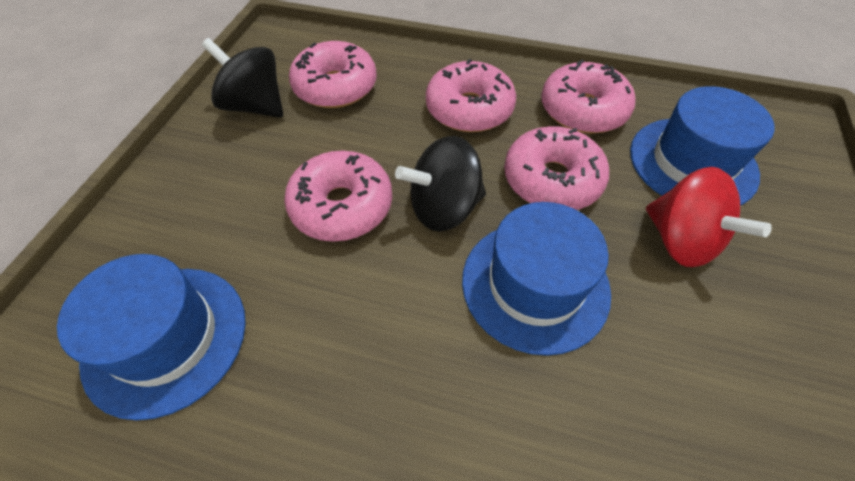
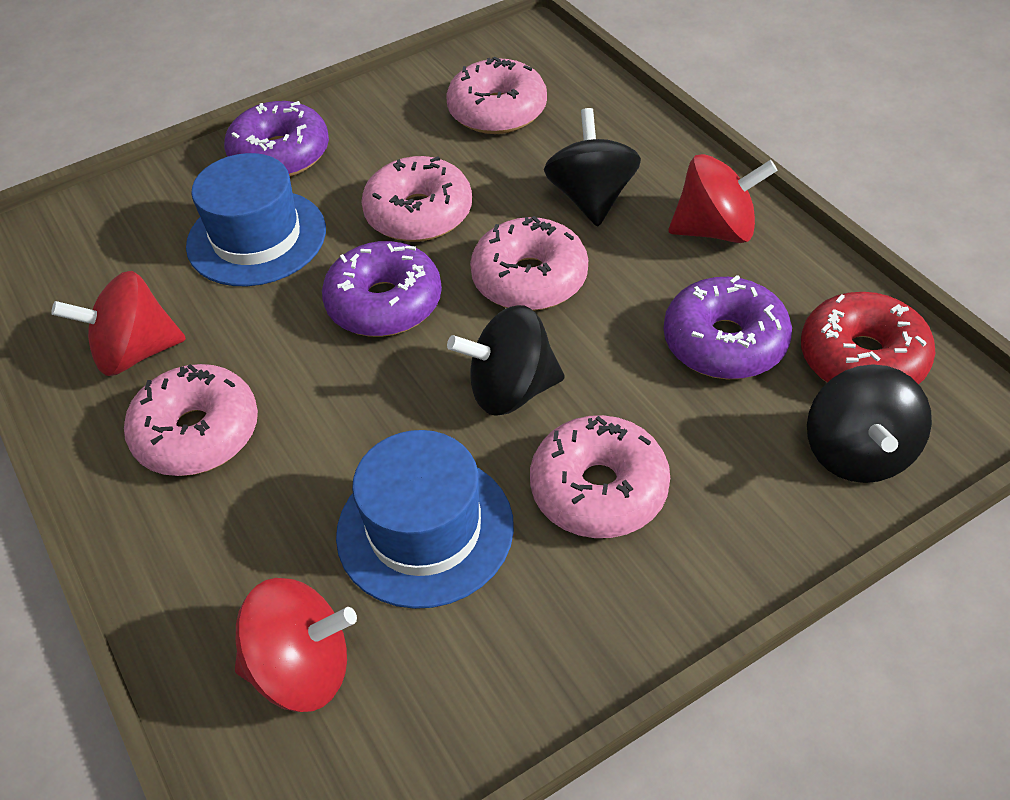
black spinning top: 2 -> 3
blue hat: 3 -> 2
purple donut: 0 -> 3
red donut: 0 -> 1
red spinning top: 1 -> 3

